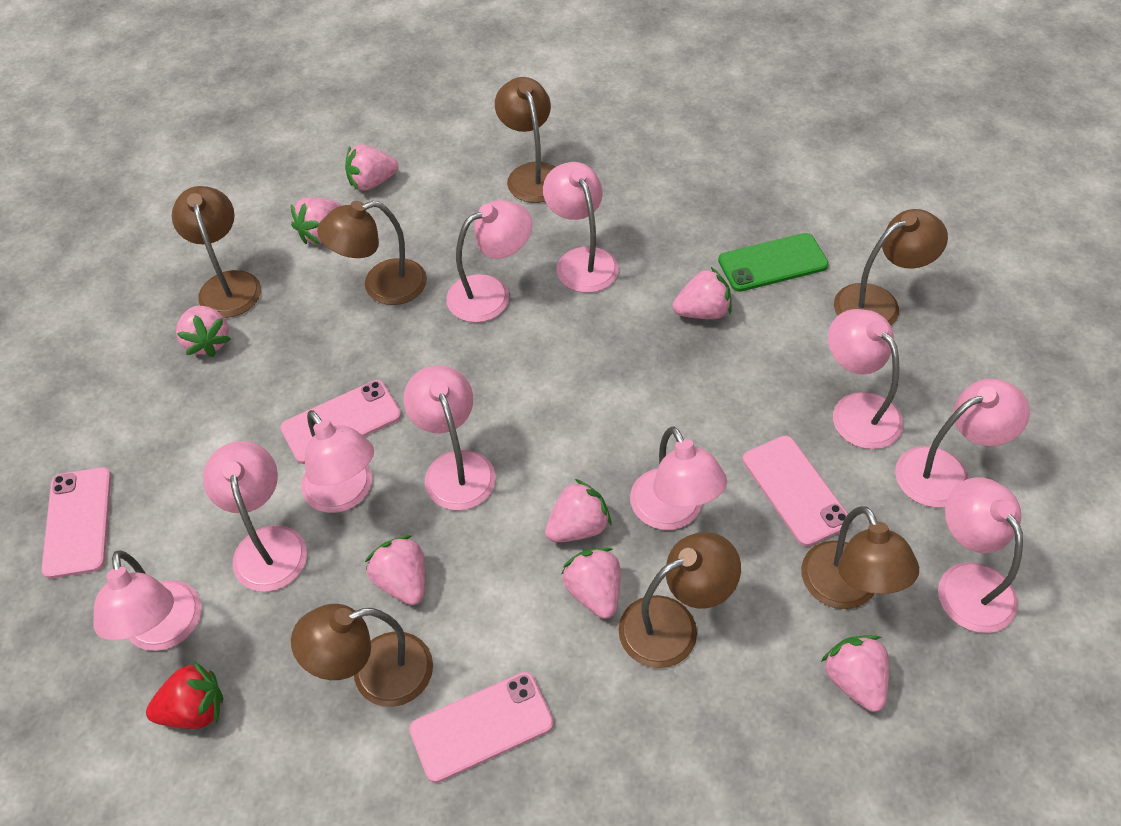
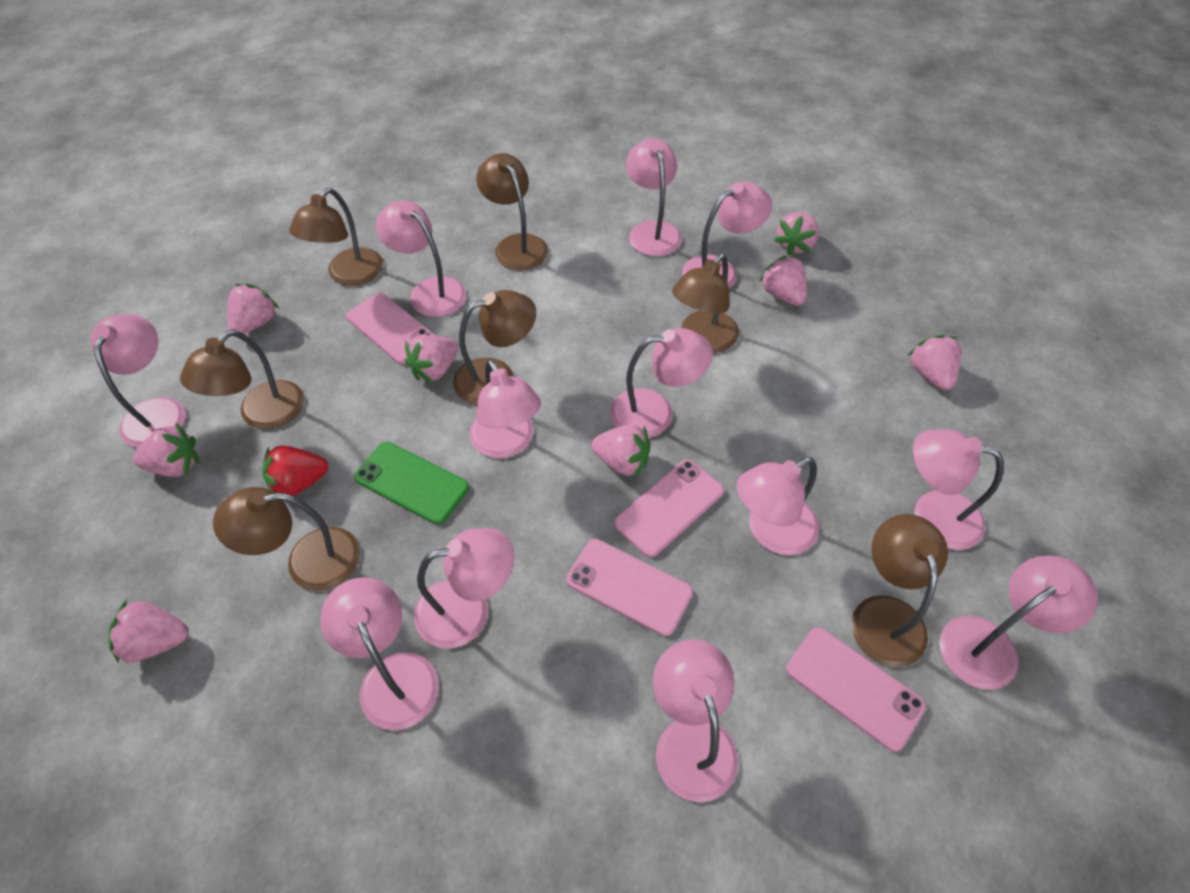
pink lamp: 10 -> 12

